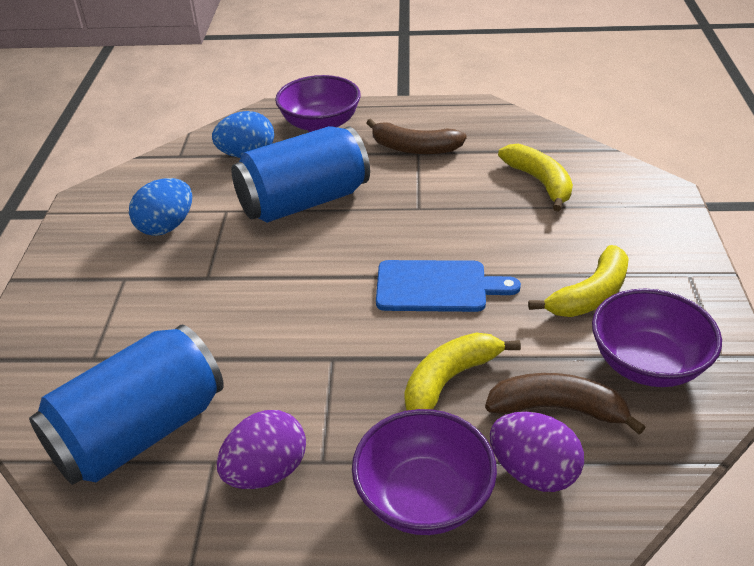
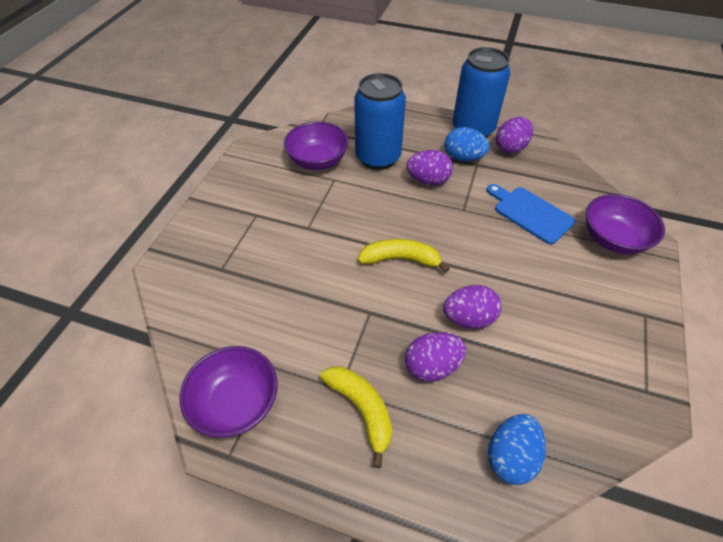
brown banana: 2 -> 0
purple egg: 2 -> 4
yellow banana: 3 -> 2

